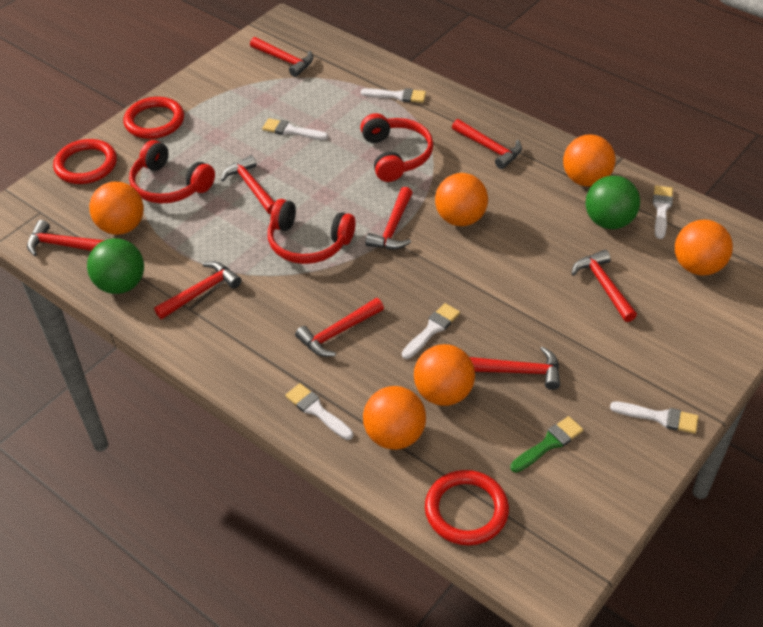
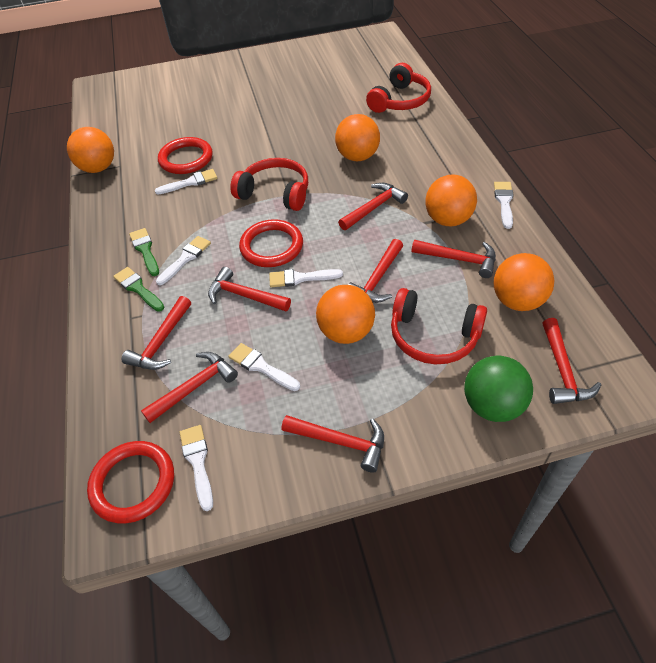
green ball: 2 -> 1
green brush: 1 -> 2
orange ball: 6 -> 5
red hammer: 9 -> 8

